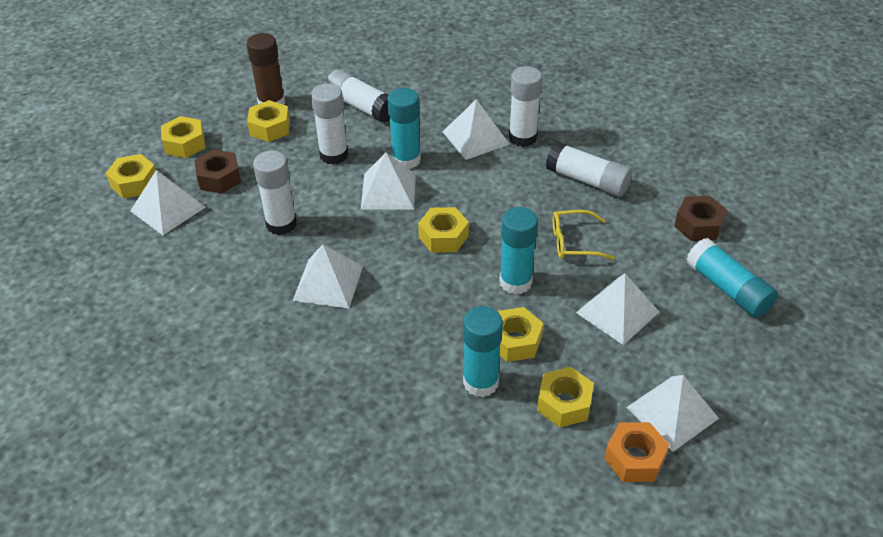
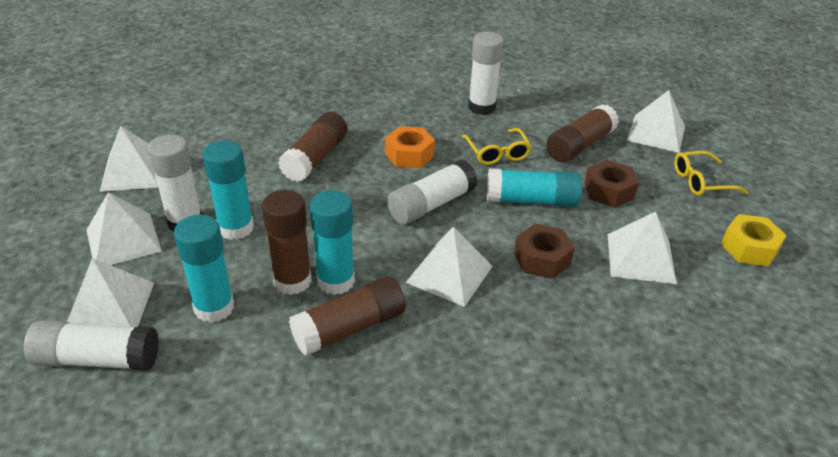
brown glue stick: 1 -> 4
white glue stick: 5 -> 4
yellow glasses: 1 -> 2
yellow nut: 6 -> 1

